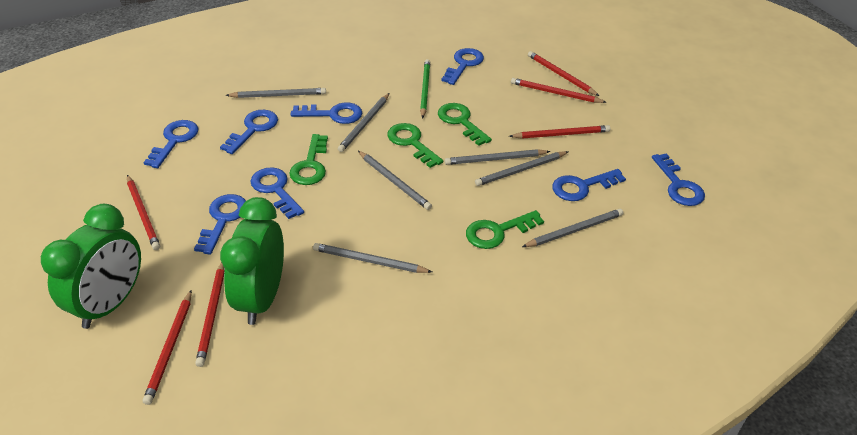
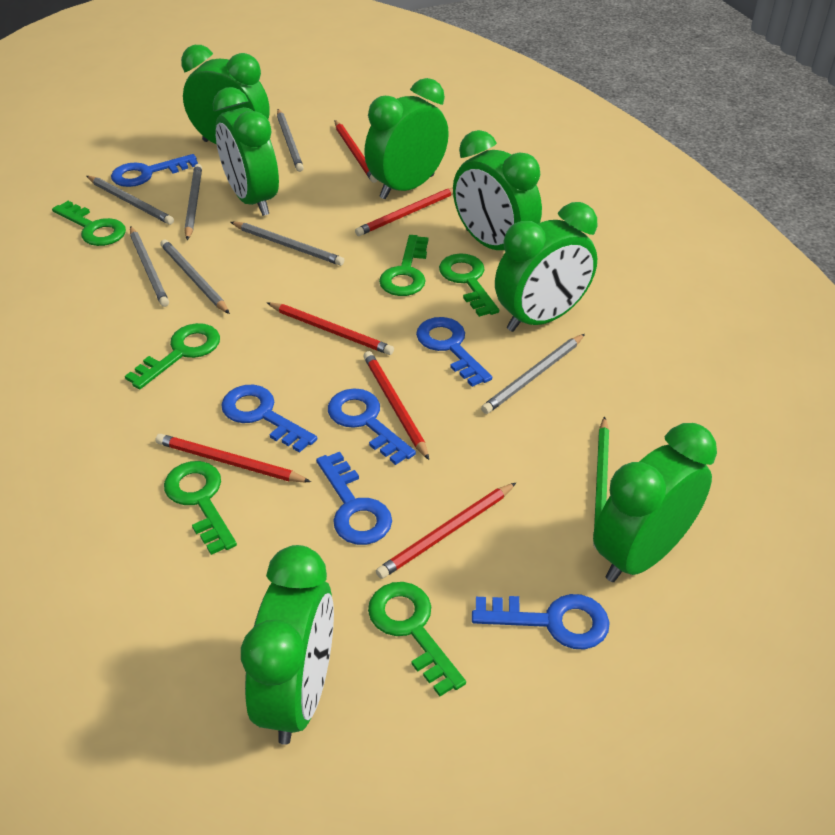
blue key: 8 -> 6
green clock: 2 -> 7
green key: 4 -> 6

